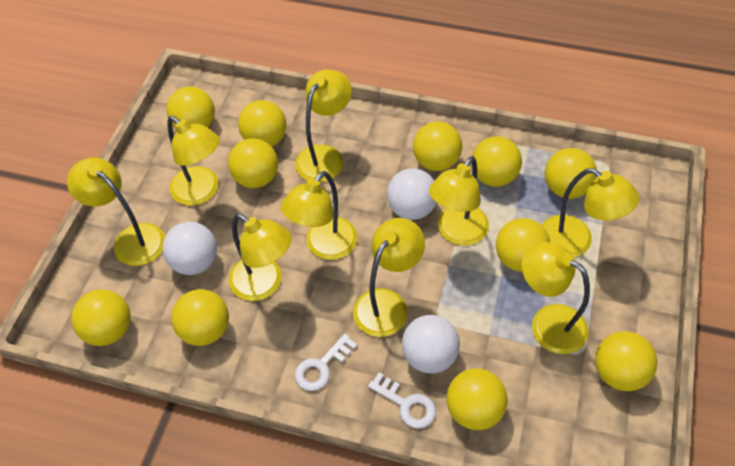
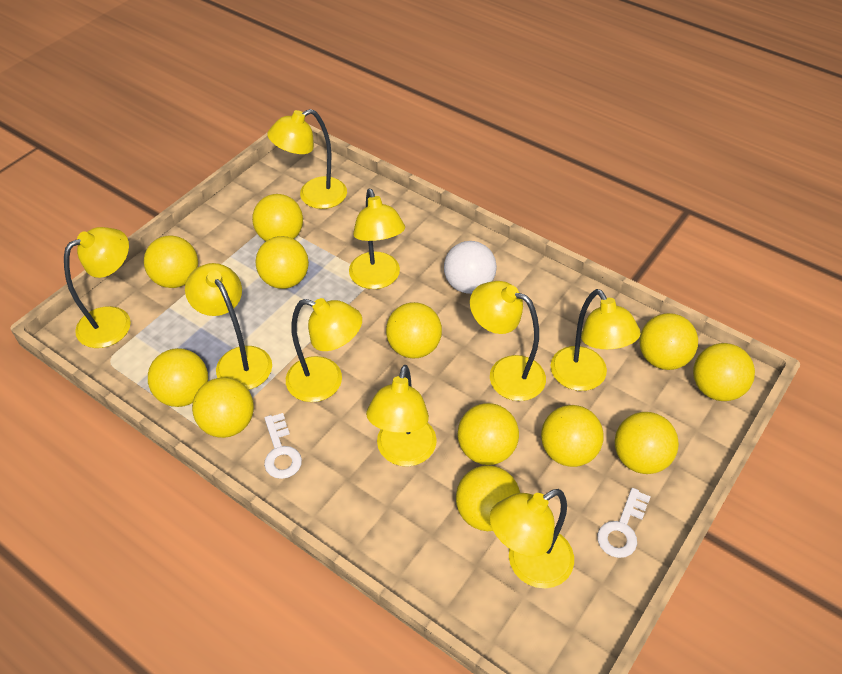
white ball: 3 -> 1
yellow ball: 11 -> 12

